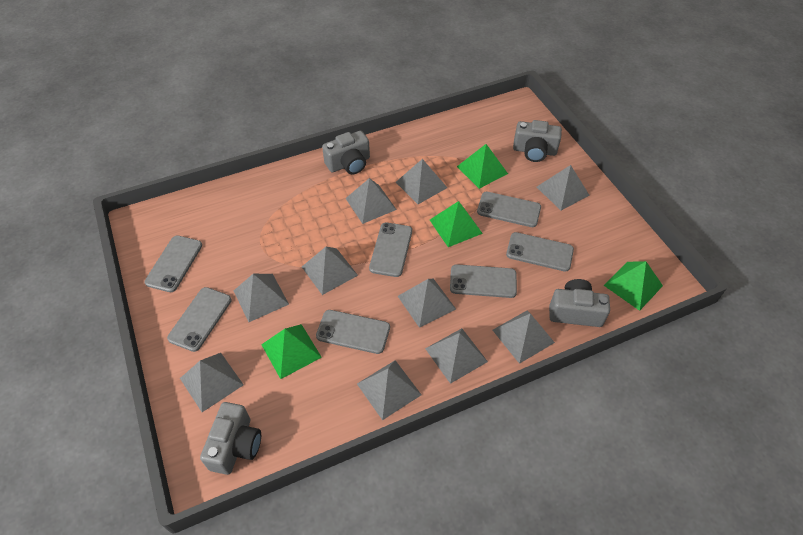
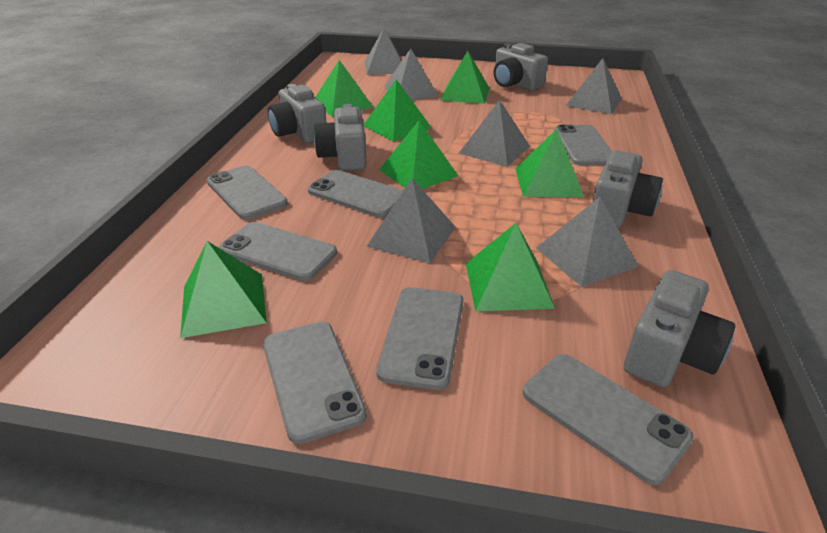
green pyramid: 4 -> 7
grey camera: 4 -> 5
grey pyramid: 10 -> 6

